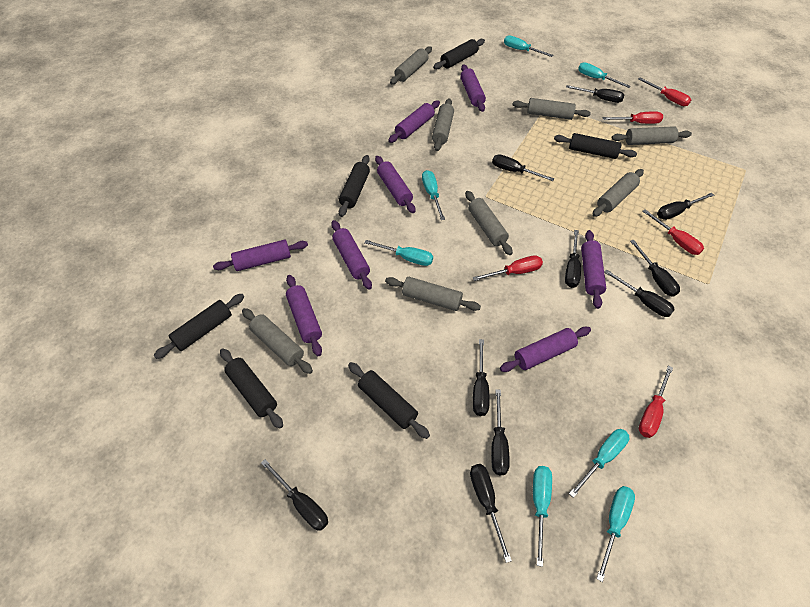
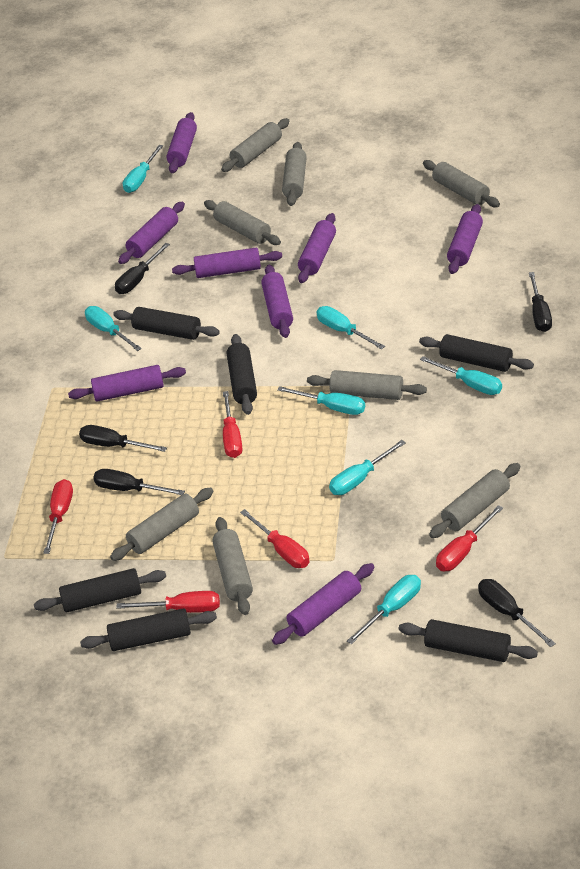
black screwdriver: 10 -> 5

